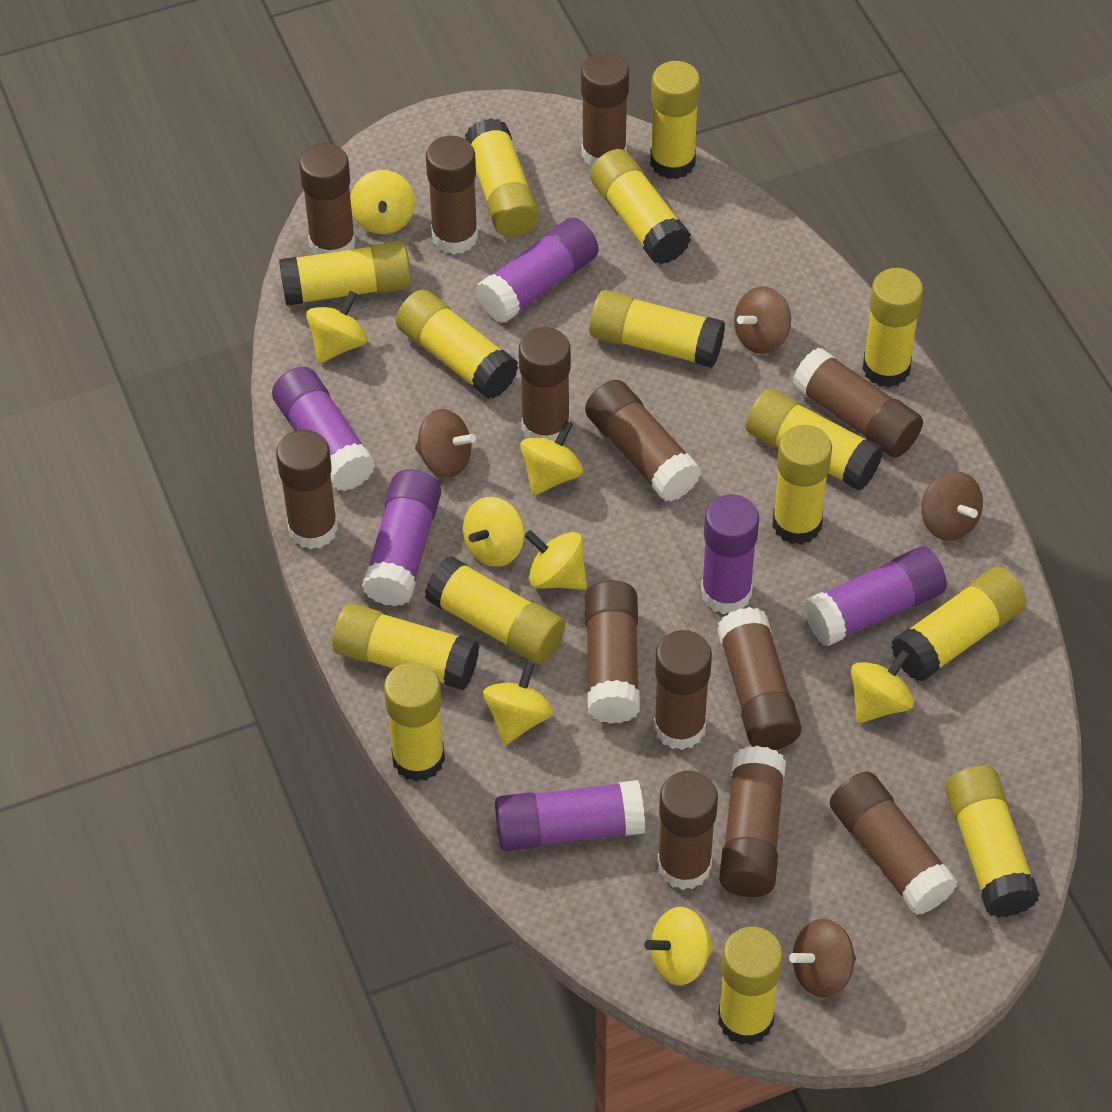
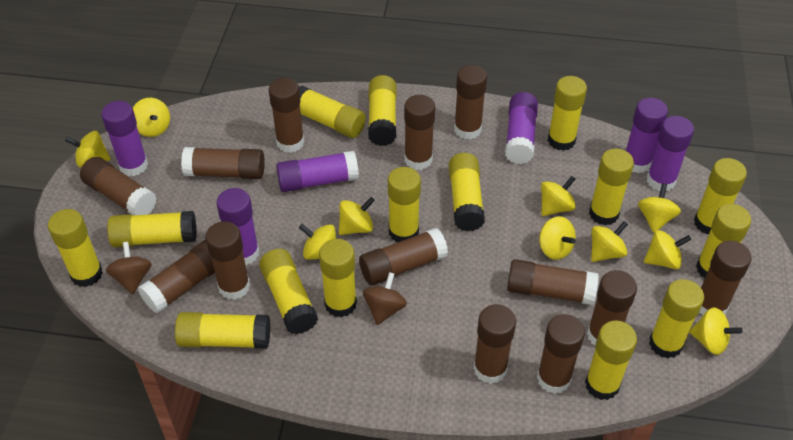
brown spinning top: 4 -> 2
yellow spinning top: 8 -> 10

